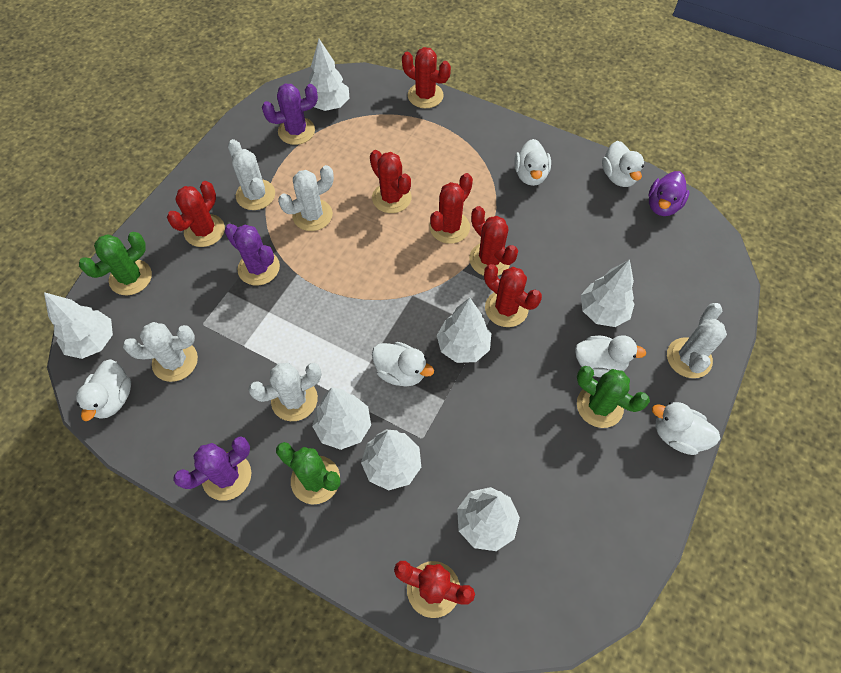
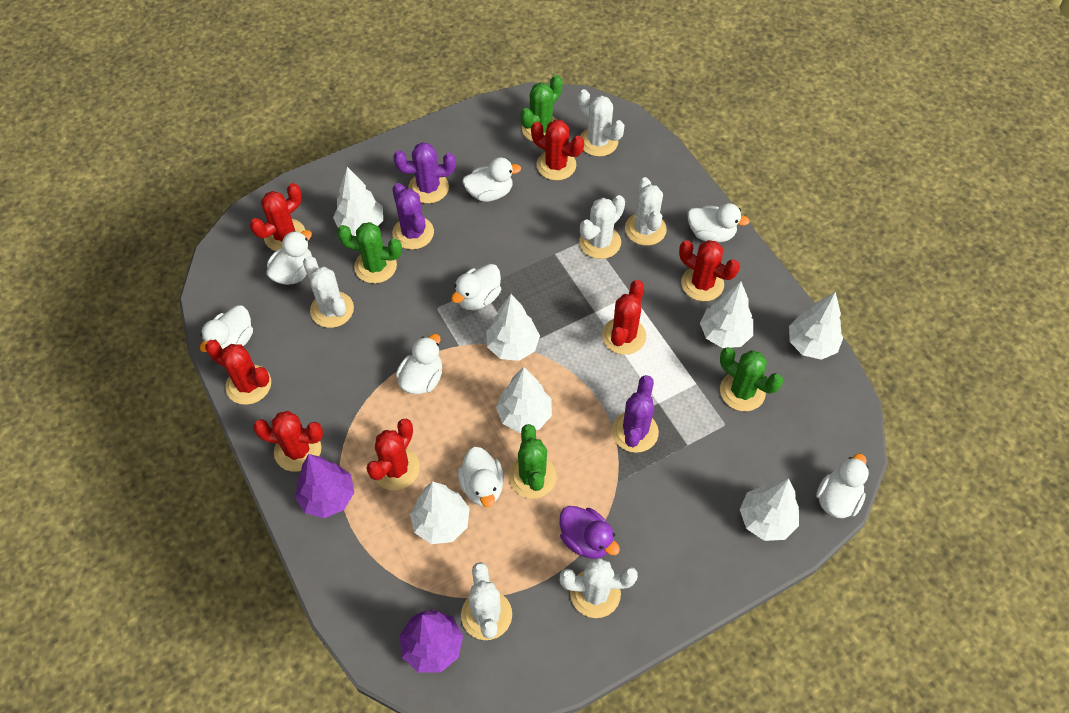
green cactus: 3 -> 4
purple tree: 0 -> 2
white cactus: 5 -> 6
white duck: 6 -> 8

